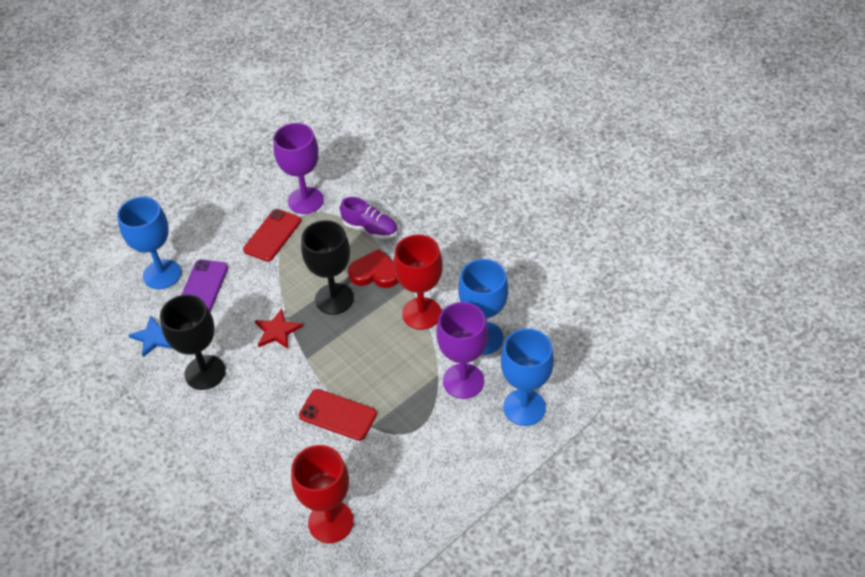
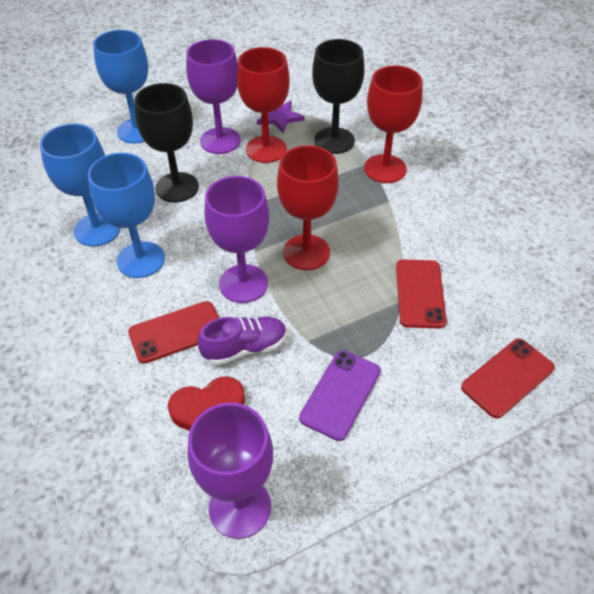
blue star: 1 -> 0
purple goblet: 2 -> 3
purple star: 0 -> 1
red goblet: 2 -> 3
red phone: 2 -> 3
red star: 1 -> 0

